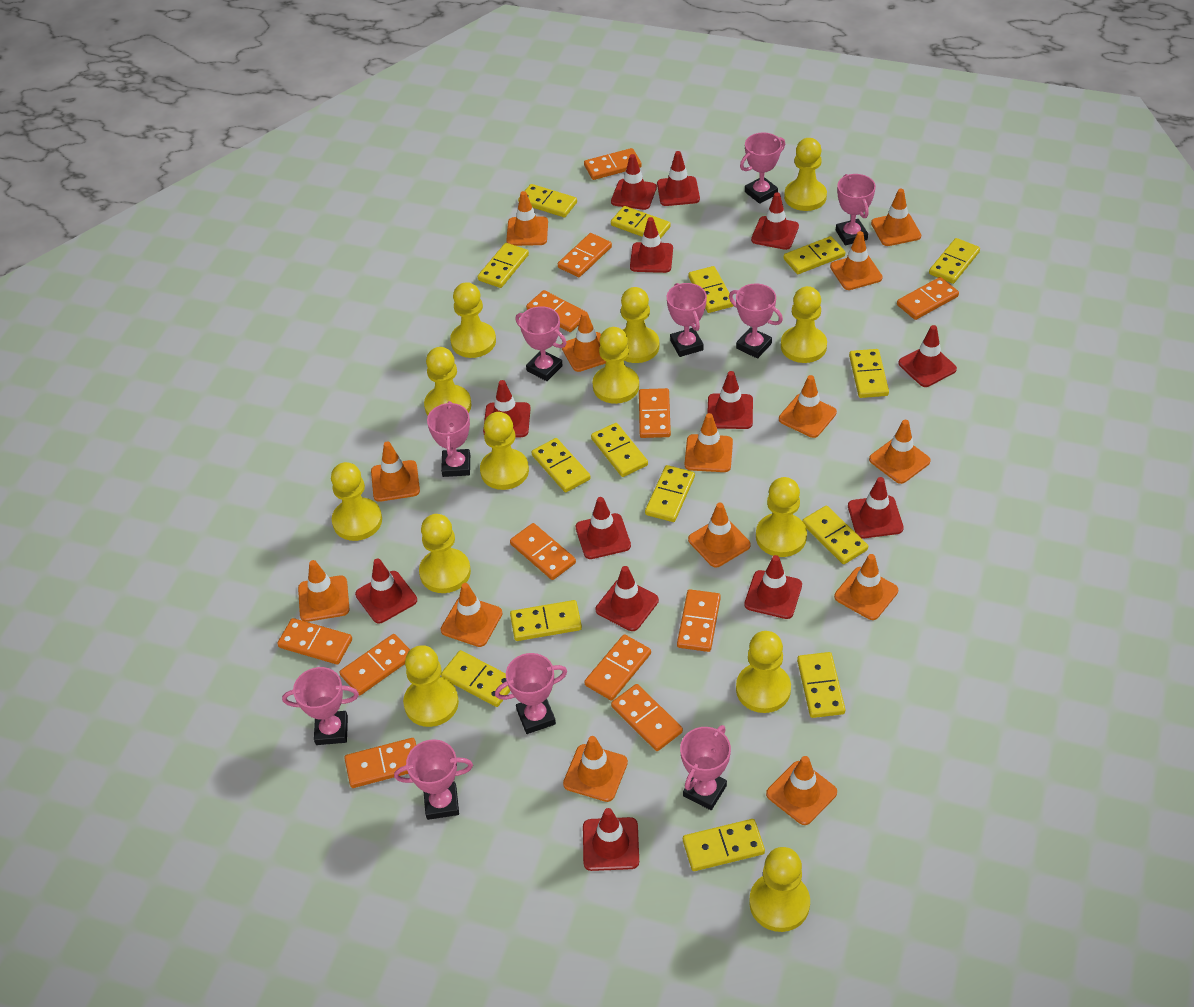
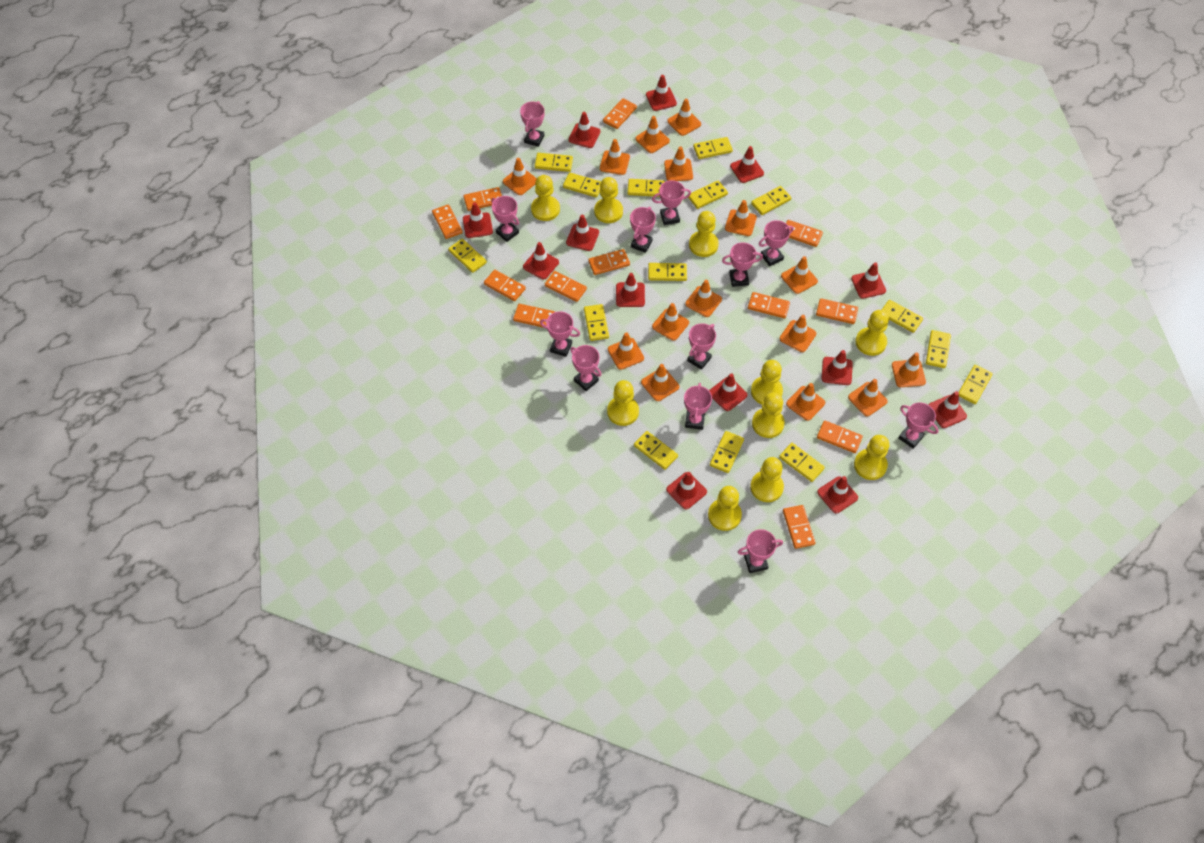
orange traffic cone: 14 -> 15
pink trophy: 10 -> 12
yellow pawn: 13 -> 10

